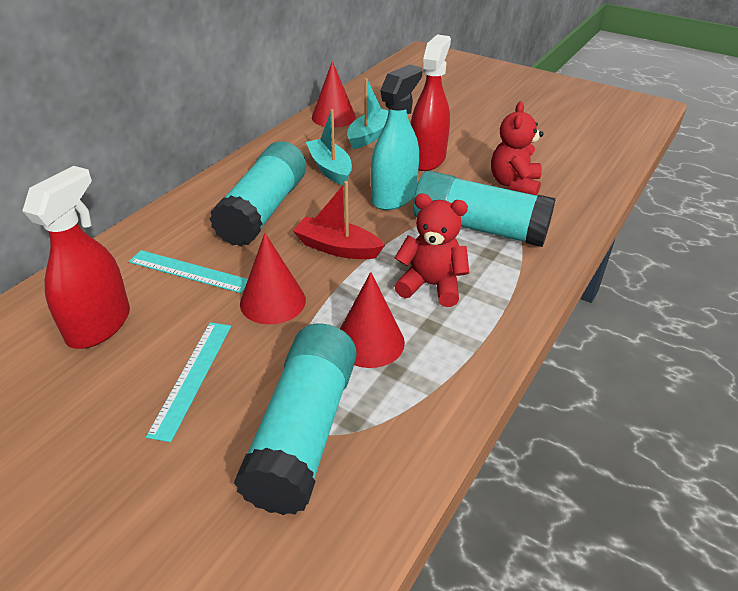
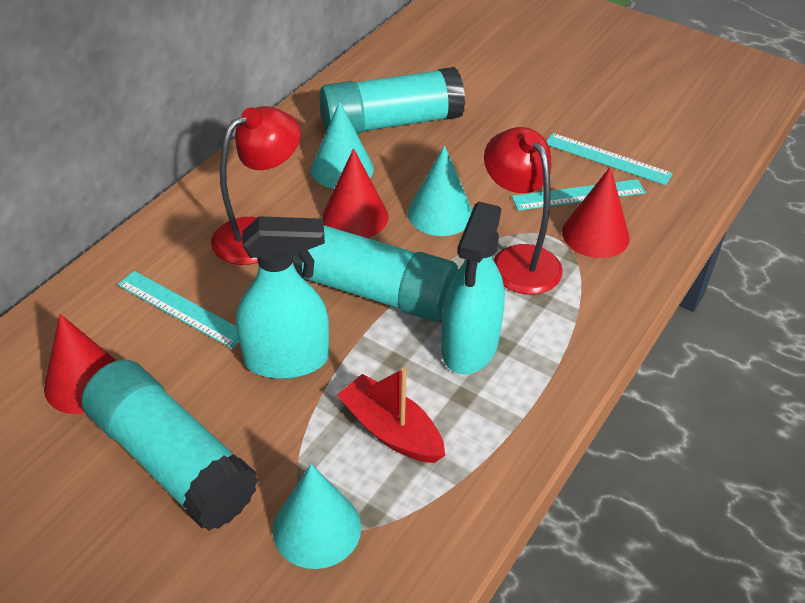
red lamp: 0 -> 2
red spray bottle: 2 -> 0
red teddy bear: 2 -> 0
turquoise boat: 2 -> 0
turquoise cone: 0 -> 3
turquoise ruler: 2 -> 3
turquoise spray bottle: 1 -> 2

